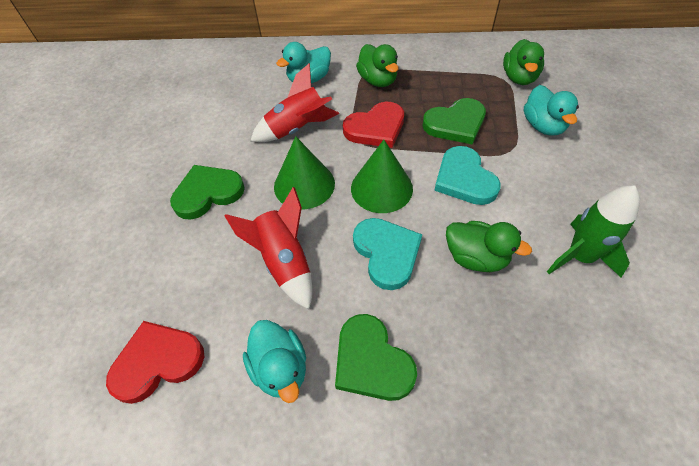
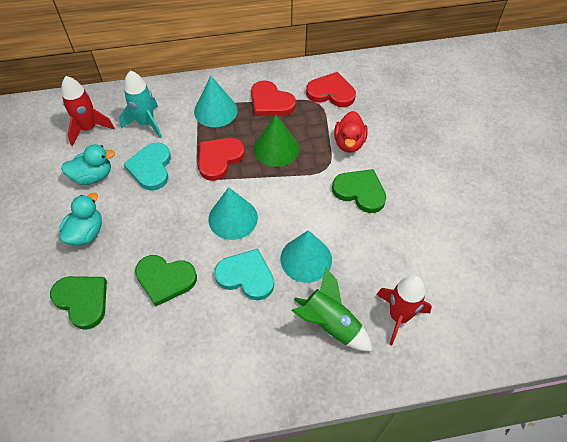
green cone: 2 -> 1
green duck: 3 -> 0
red duck: 0 -> 1
red heart: 2 -> 3
turquoise cone: 0 -> 3
turquoise duck: 3 -> 2
turquoise rocket: 0 -> 1

